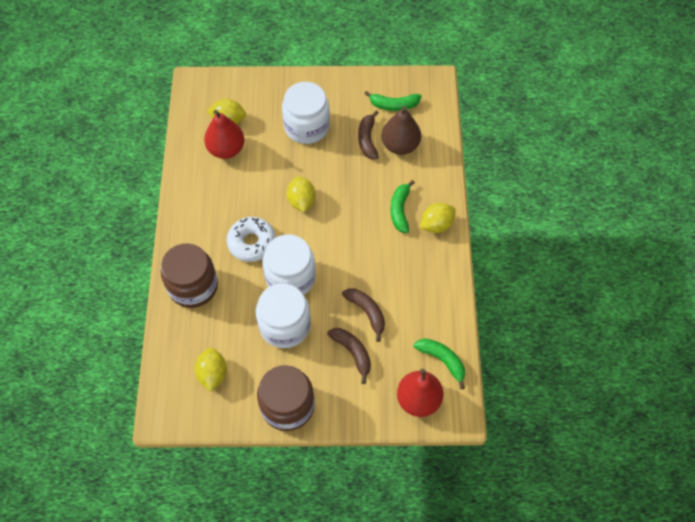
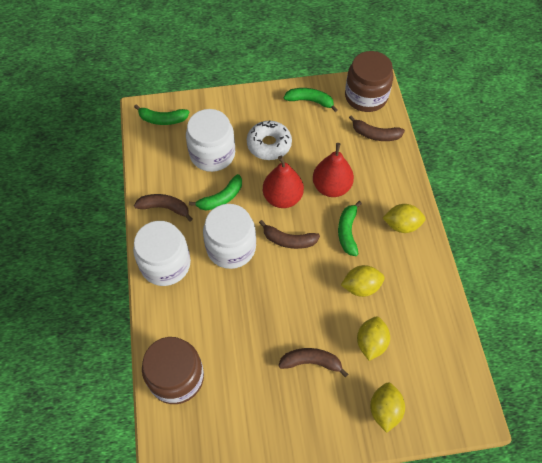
brown banana: 3 -> 4
brown pear: 1 -> 0
green banana: 3 -> 4

